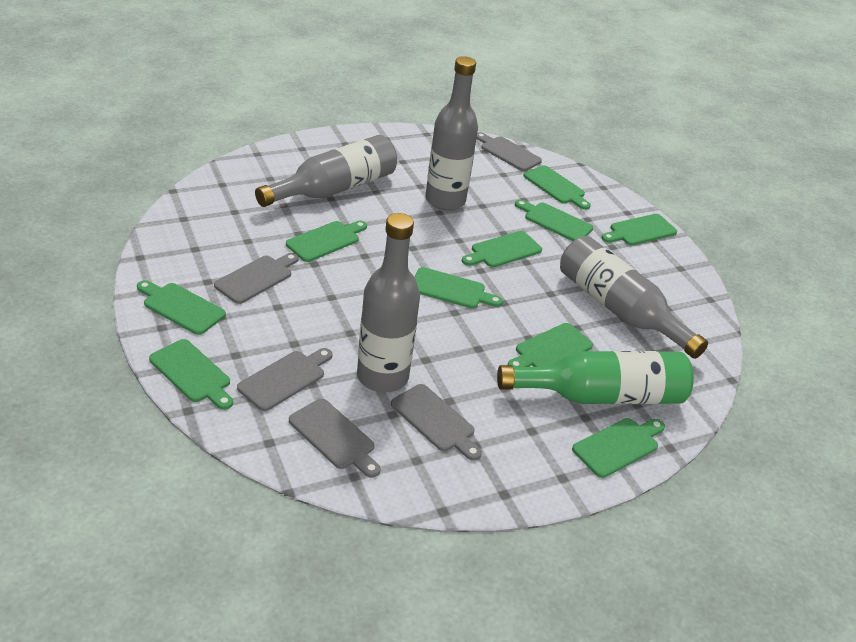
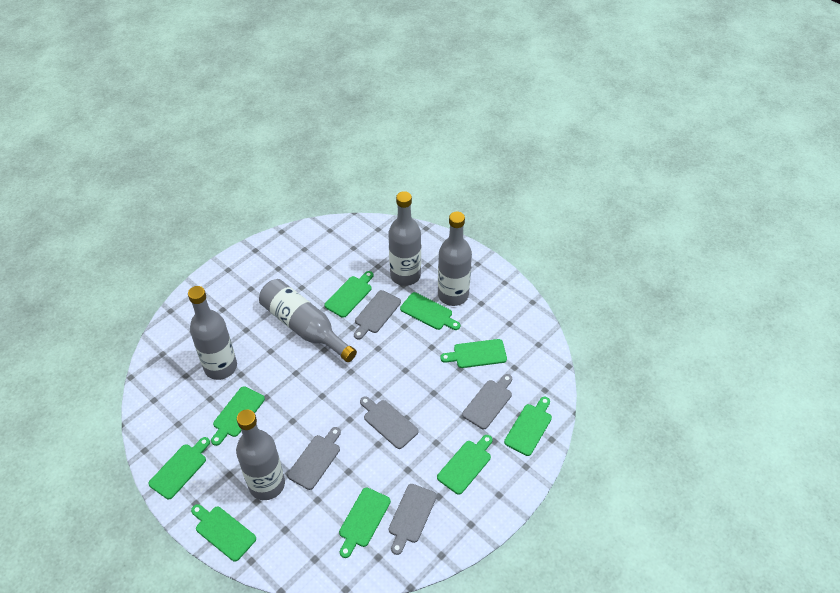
green bottle: 1 -> 0
green cutting board: 10 -> 9
grey bottle: 4 -> 5

